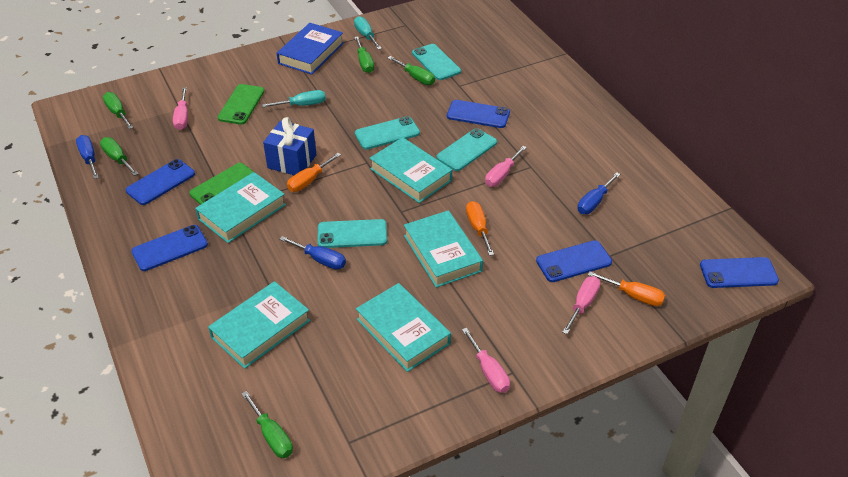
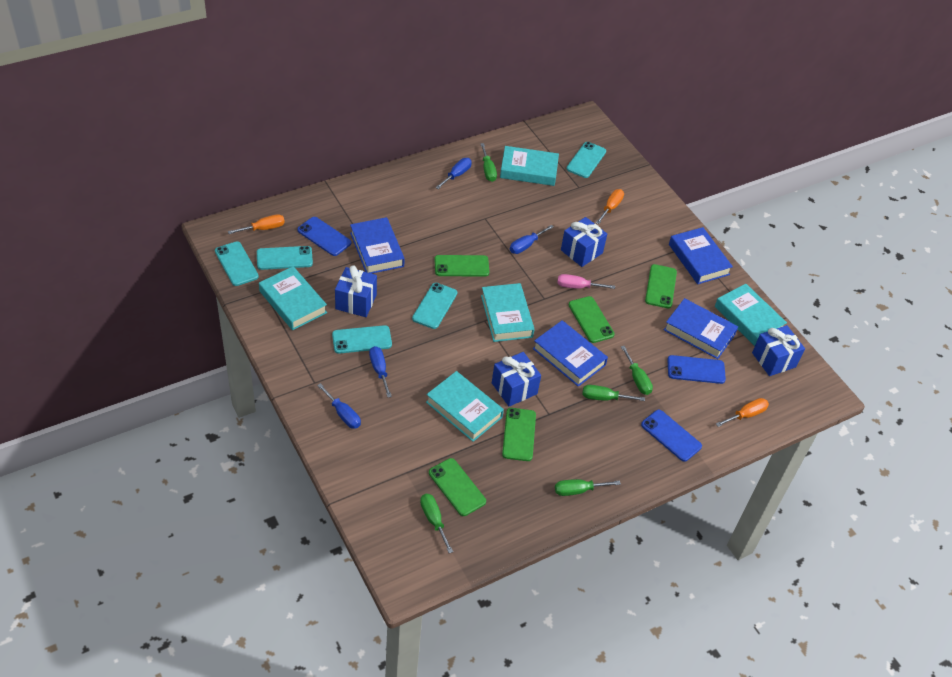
blue book: 1 -> 4
blue gift: 1 -> 4
blue phone: 5 -> 3
blue screwdriver: 3 -> 4
green phone: 2 -> 5
pink screwdriver: 4 -> 1
turquoise phone: 4 -> 5
turquoise screwdriver: 2 -> 0

